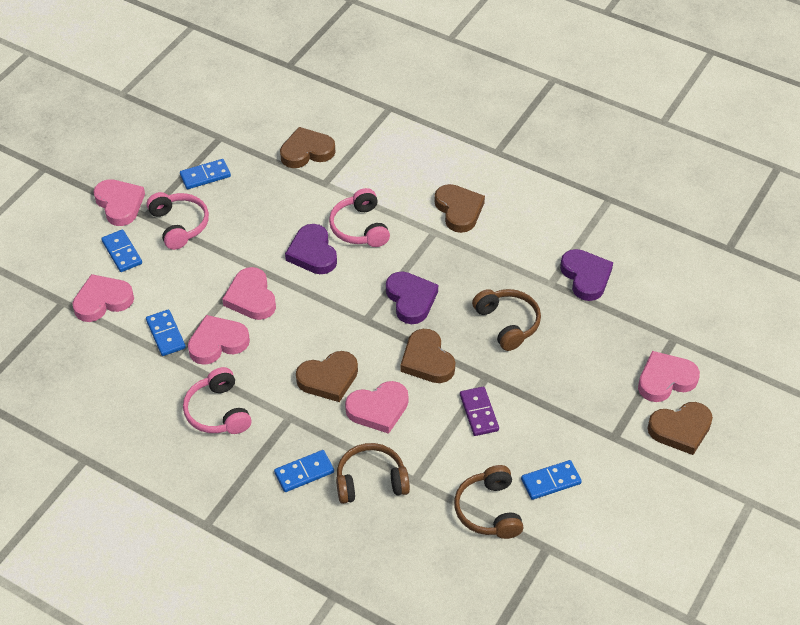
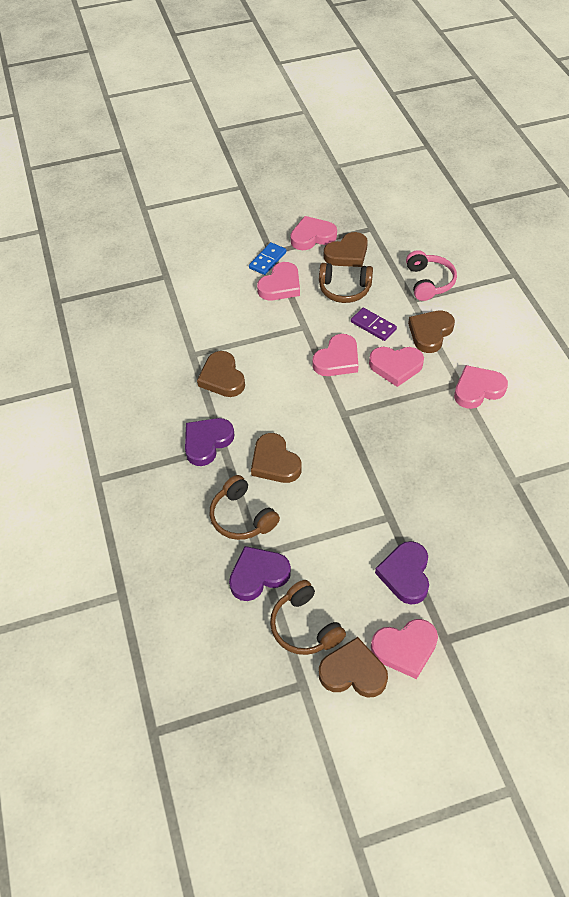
blue domino: 5 -> 1
pink headphones: 3 -> 1

